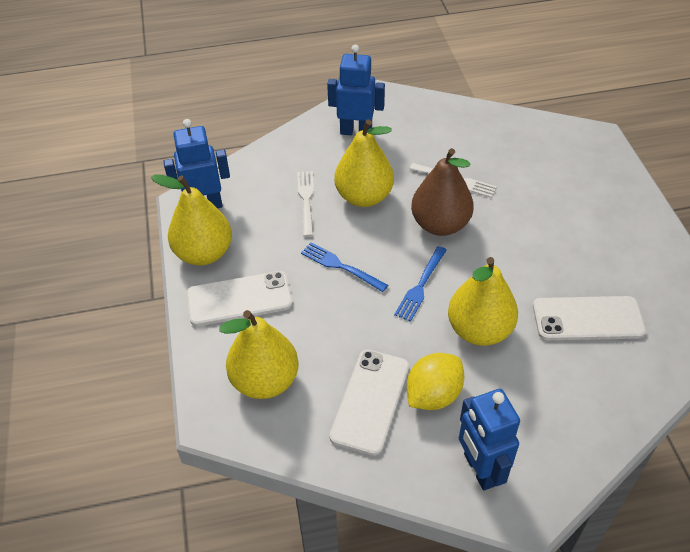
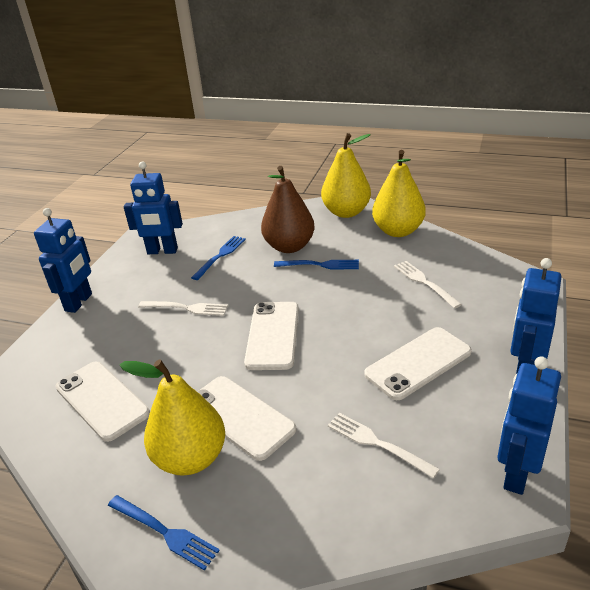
blue fork: 2 -> 3
blue robot: 3 -> 4
white fork: 2 -> 3
white phone: 3 -> 4
yellow lemon: 1 -> 0
yellow pear: 4 -> 3

